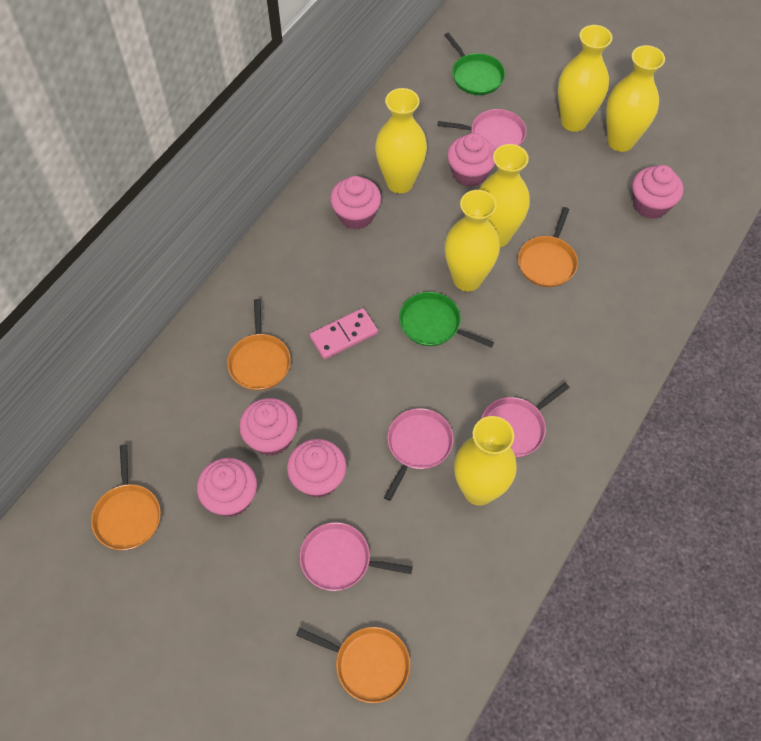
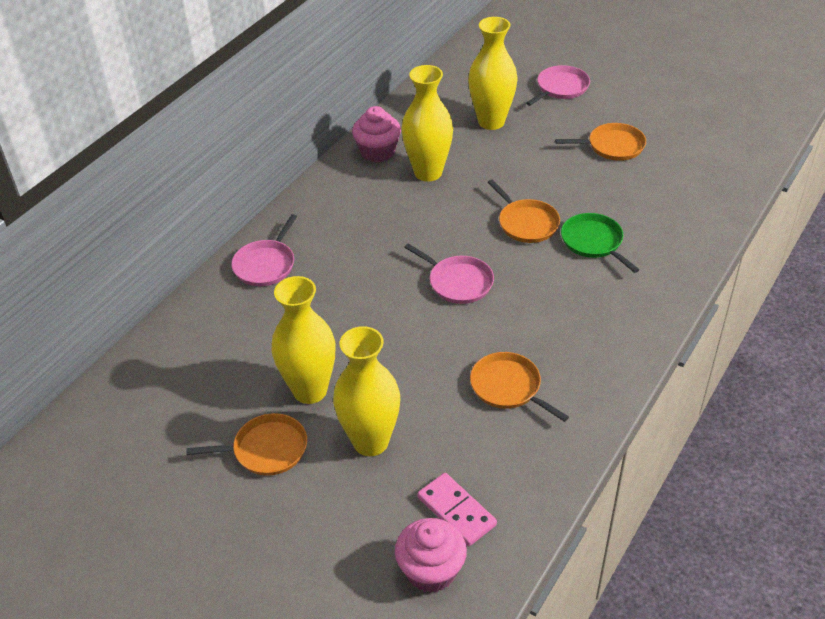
green pan: 2 -> 1
pink cupcake: 6 -> 2
pink pan: 4 -> 3
yellow vase: 6 -> 4

